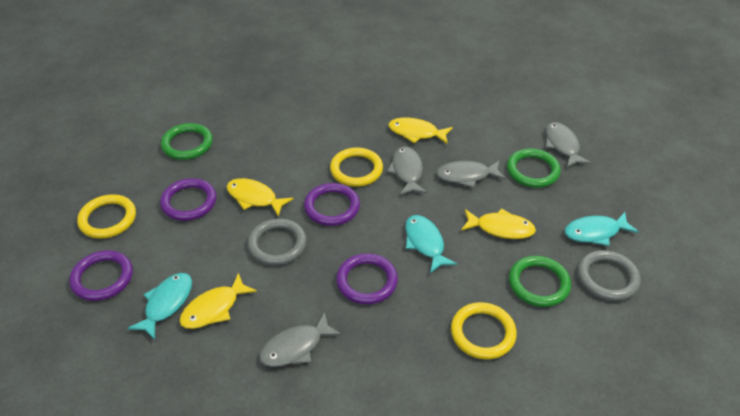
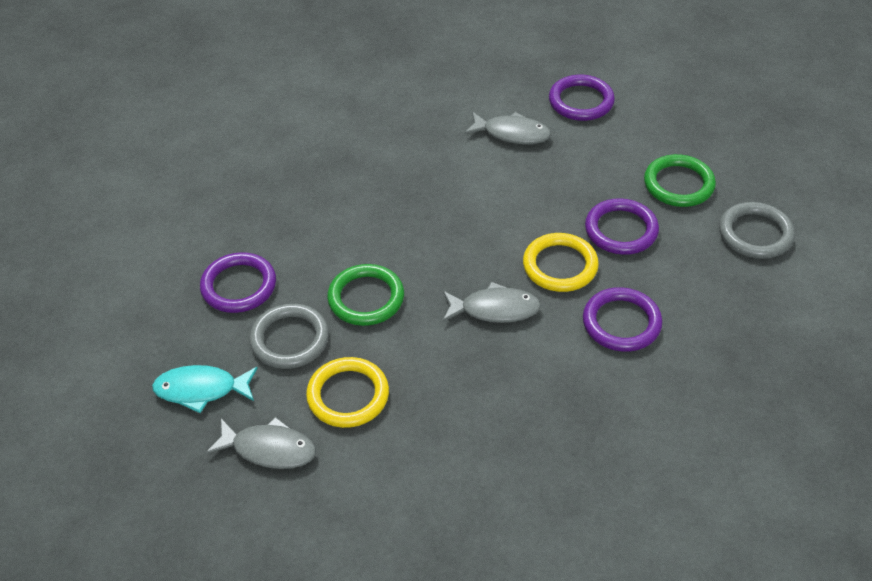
green ring: 3 -> 2
grey fish: 4 -> 3
turquoise fish: 3 -> 1
yellow fish: 4 -> 0
yellow ring: 3 -> 2

